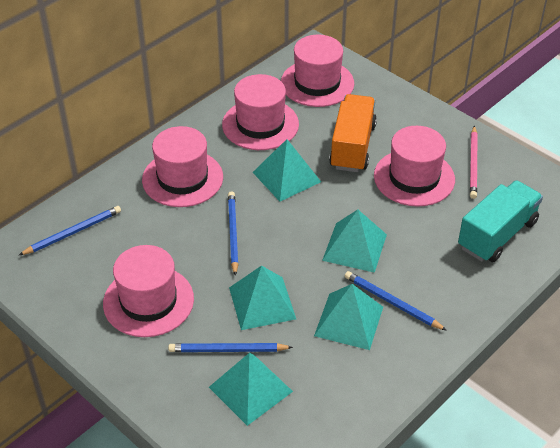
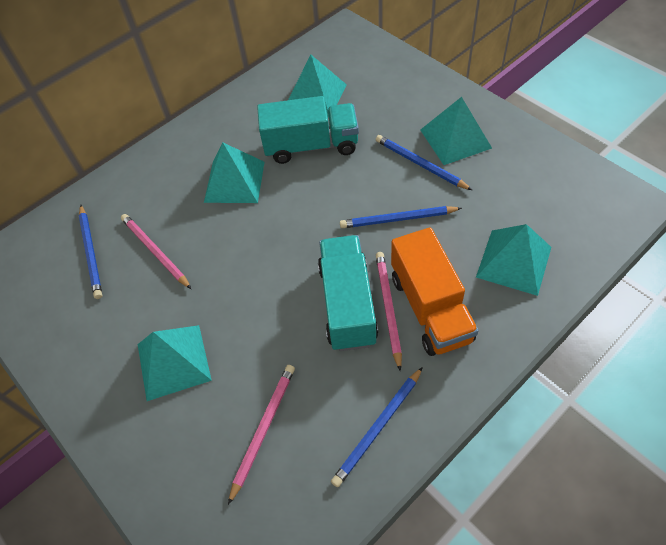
pink hat: 5 -> 0
pink pencil: 1 -> 3
turquoise truck: 1 -> 2

